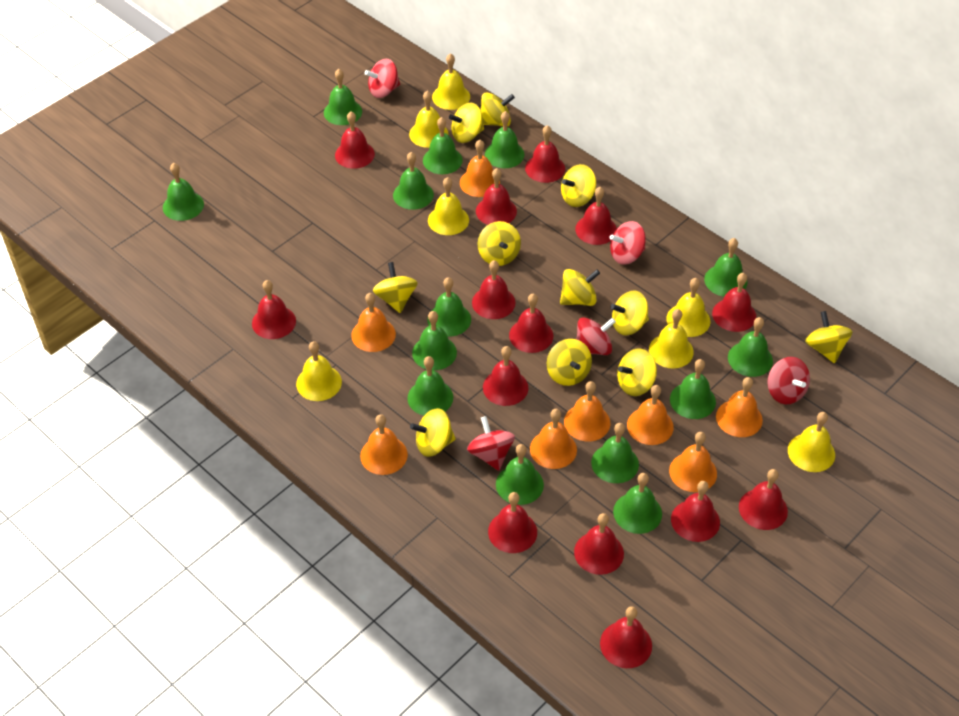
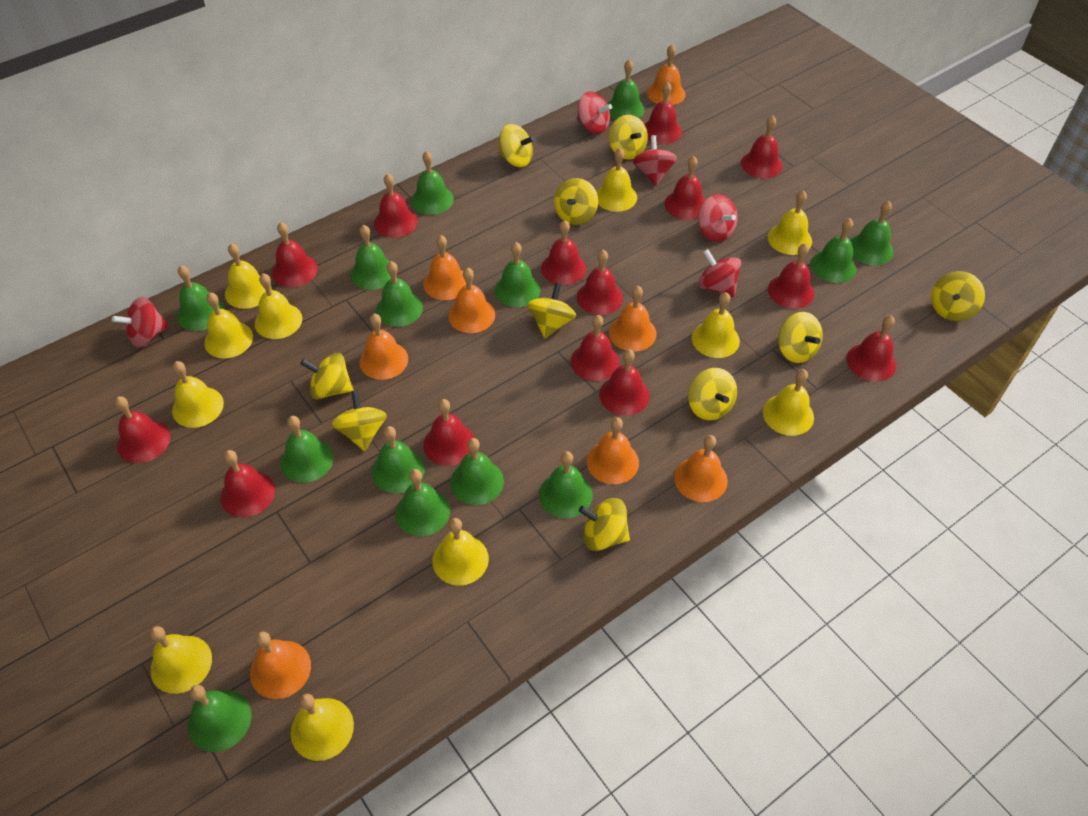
yellow bell: 7 -> 11
yellow spinning top: 11 -> 10

